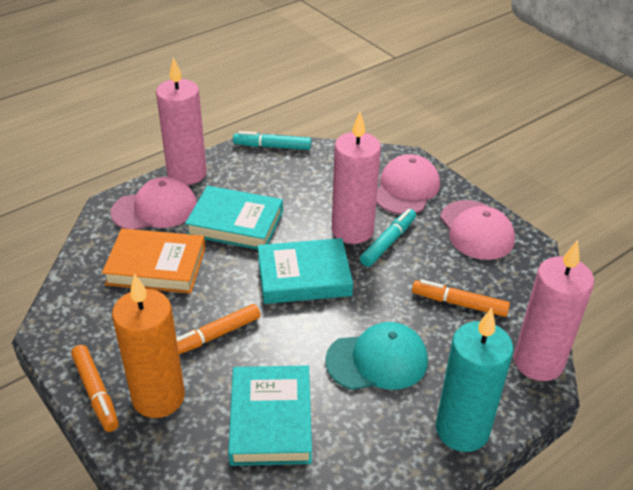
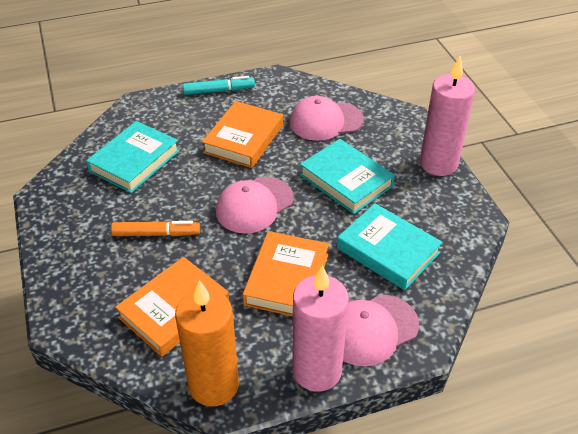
orange book: 1 -> 3
orange marker: 3 -> 1
pink candle: 3 -> 2
turquoise candle: 1 -> 0
turquoise cap: 1 -> 0
turquoise marker: 2 -> 1

